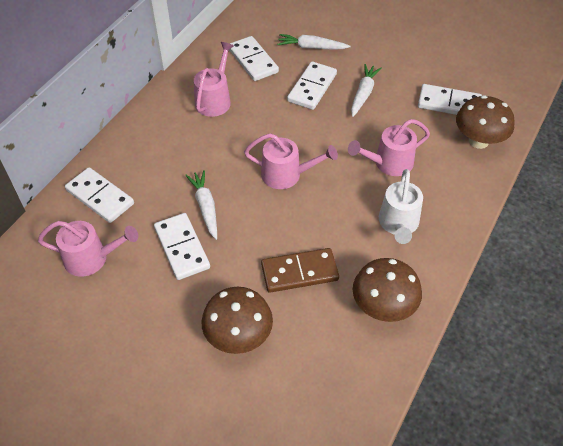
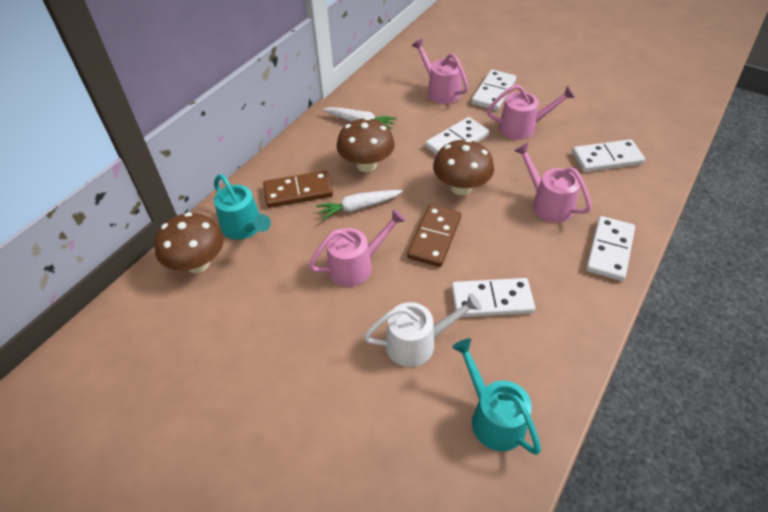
brown domino: 1 -> 2
turquoise watering can: 0 -> 2
white carrot: 3 -> 2

